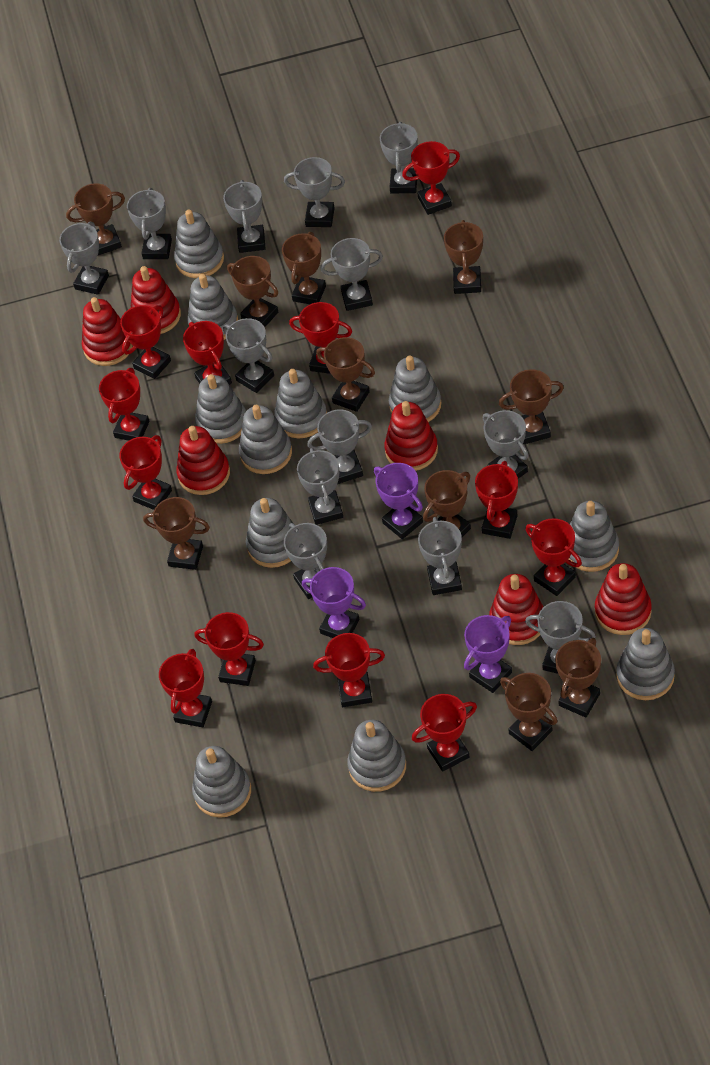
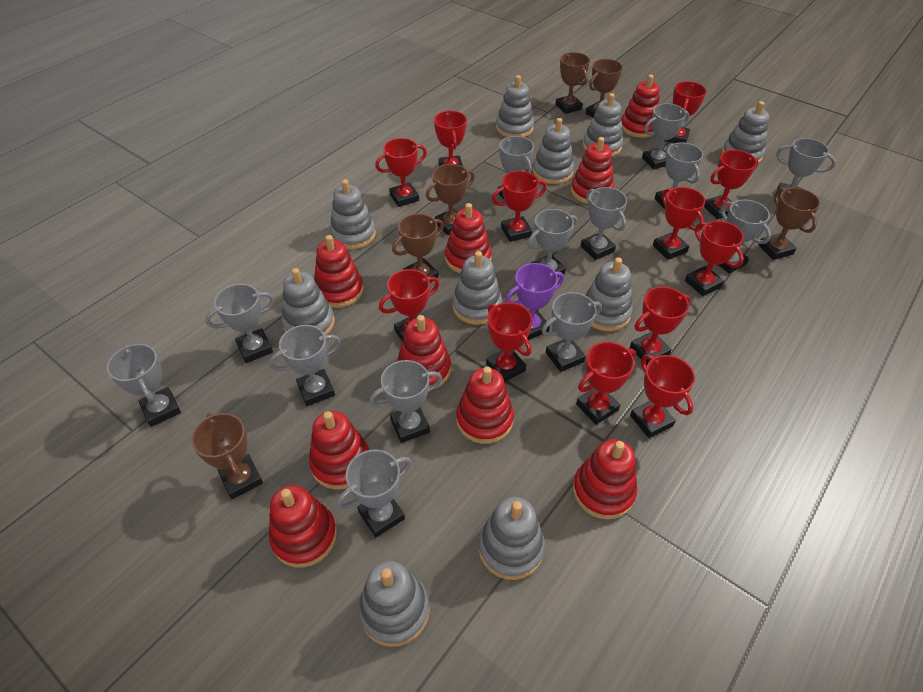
brown trophy: 10 -> 6
grey stacking toy: 11 -> 10
purple trophy: 3 -> 1
red stacking toy: 6 -> 9

